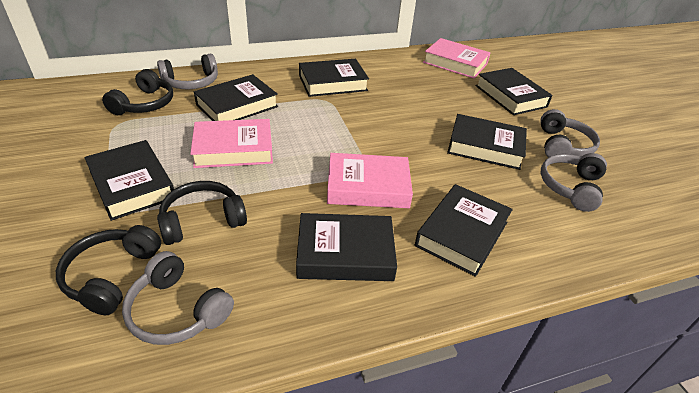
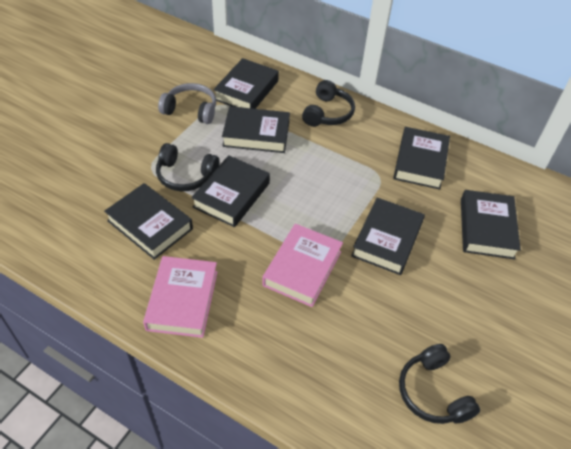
grey headphones: 4 -> 1
pink book: 3 -> 2

